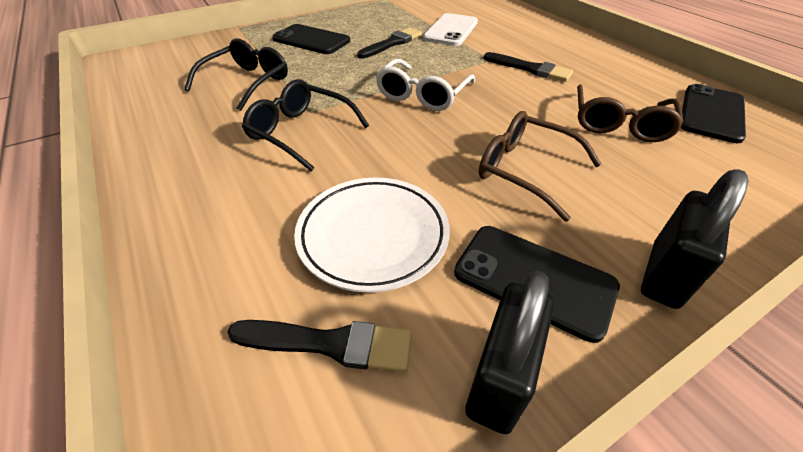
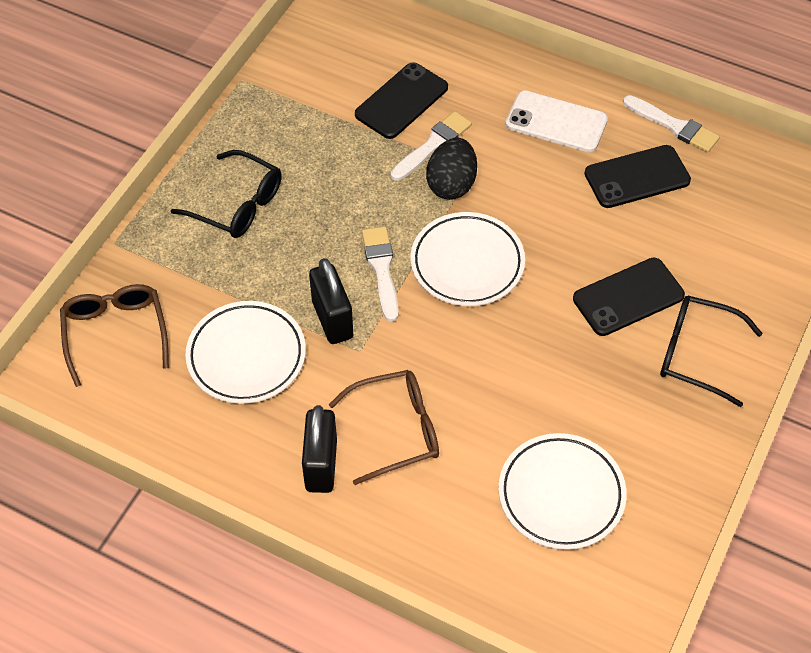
black brush: 3 -> 0
black egg: 0 -> 1
white brush: 0 -> 3
white glasses: 1 -> 0
white plate: 1 -> 3

